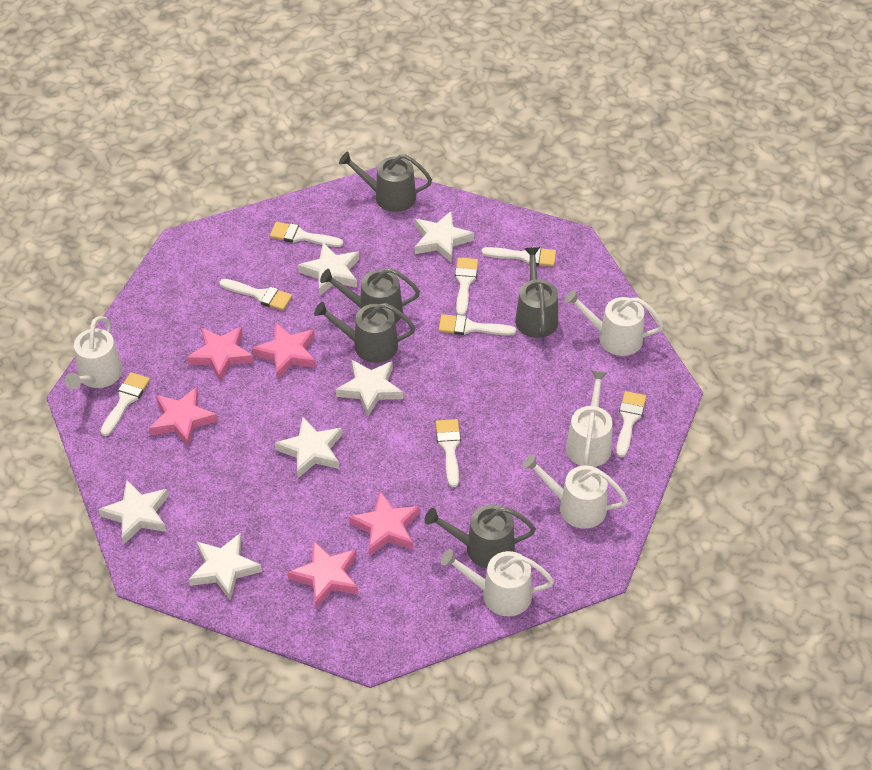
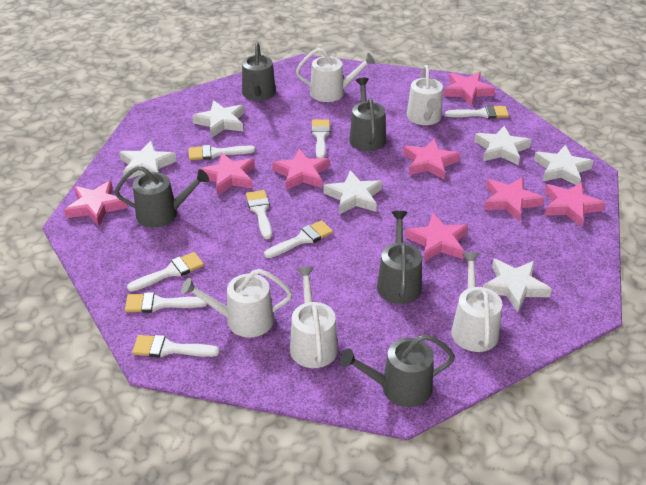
pink star: 5 -> 8

